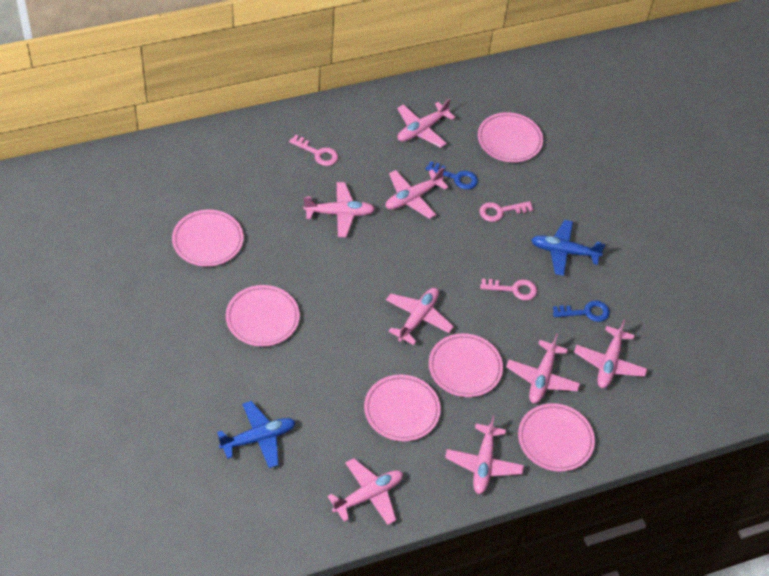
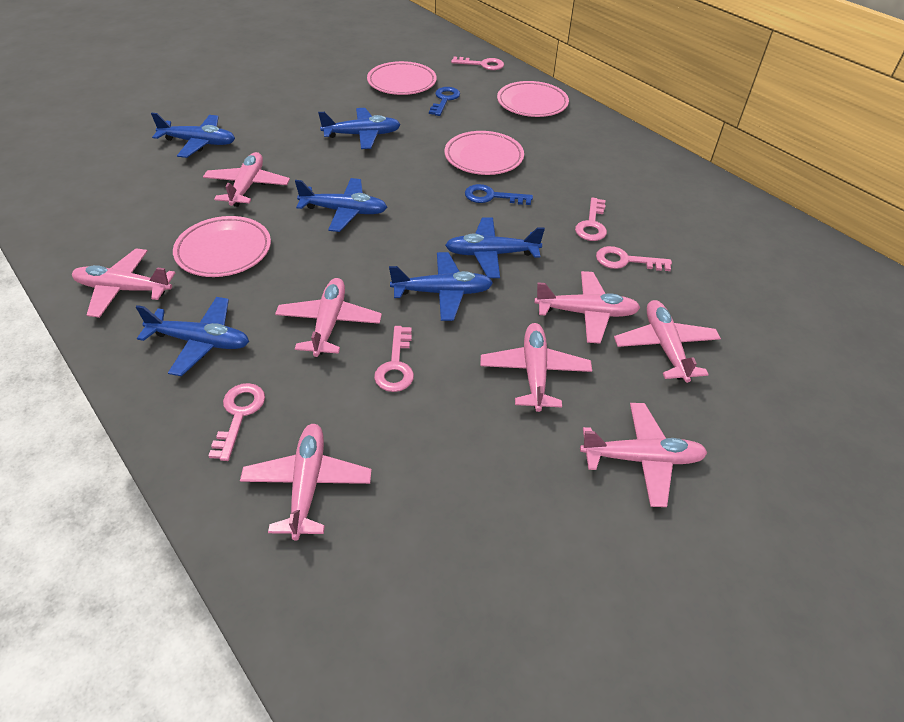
blue plane: 2 -> 6
pink key: 3 -> 5
pink plate: 6 -> 4

